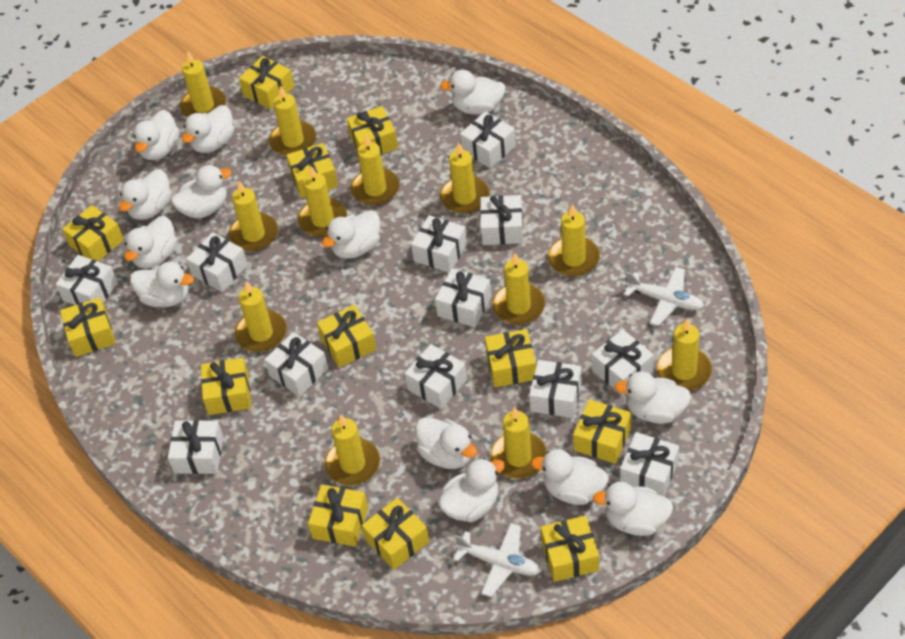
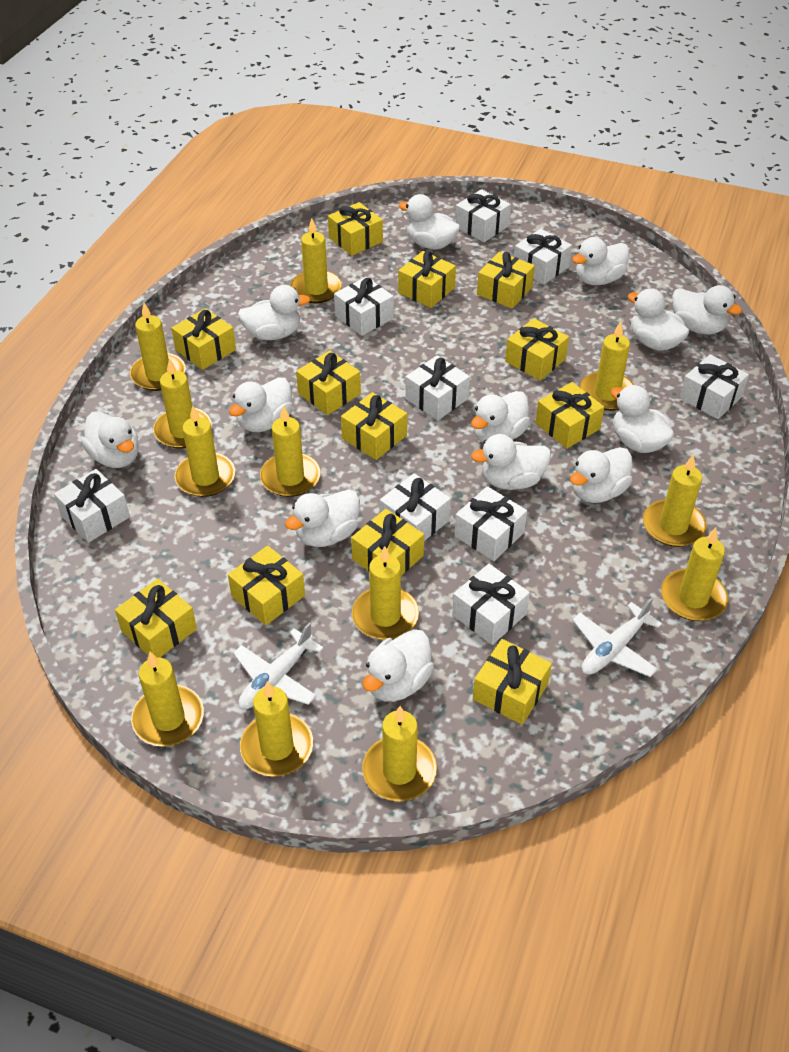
white gift: 12 -> 9

